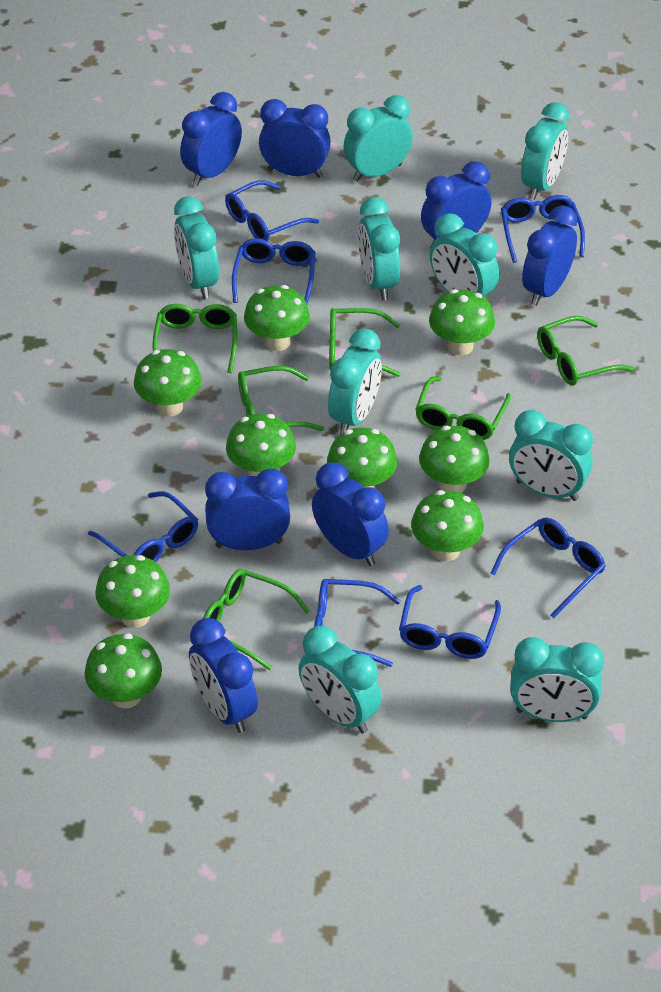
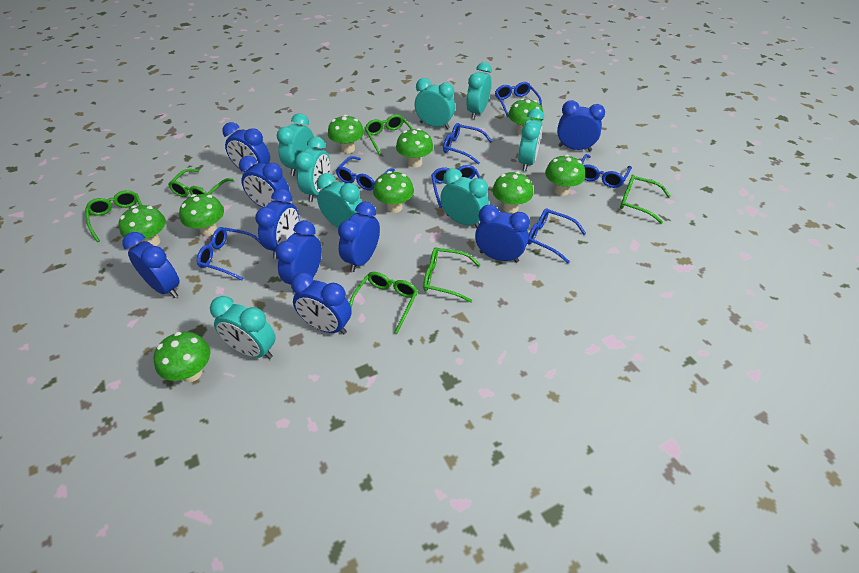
blue clock: 7 -> 9
turquoise clock: 9 -> 8

